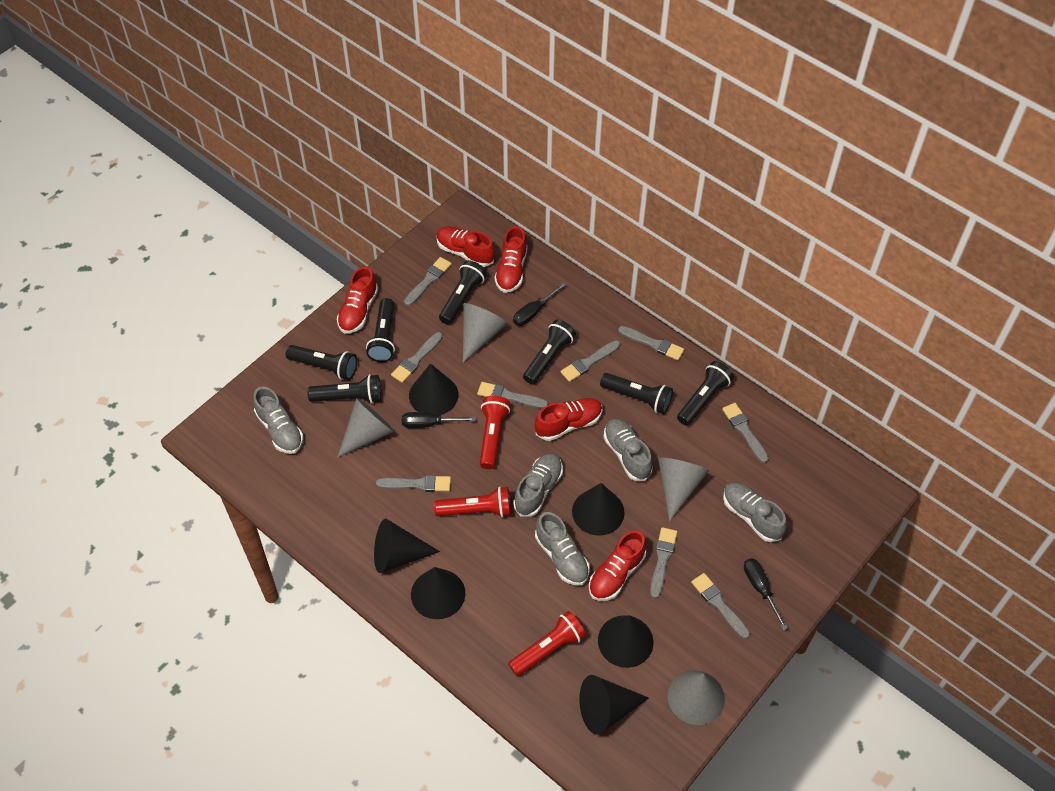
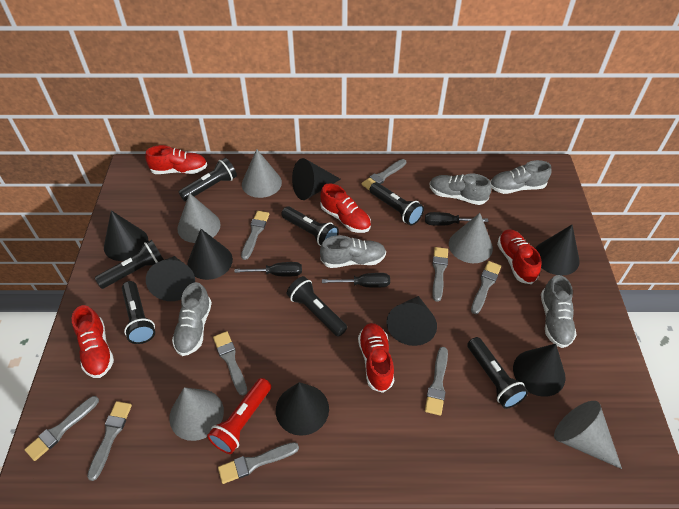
black cone: 6 -> 8
grey cone: 4 -> 5
red flashlight: 3 -> 1

